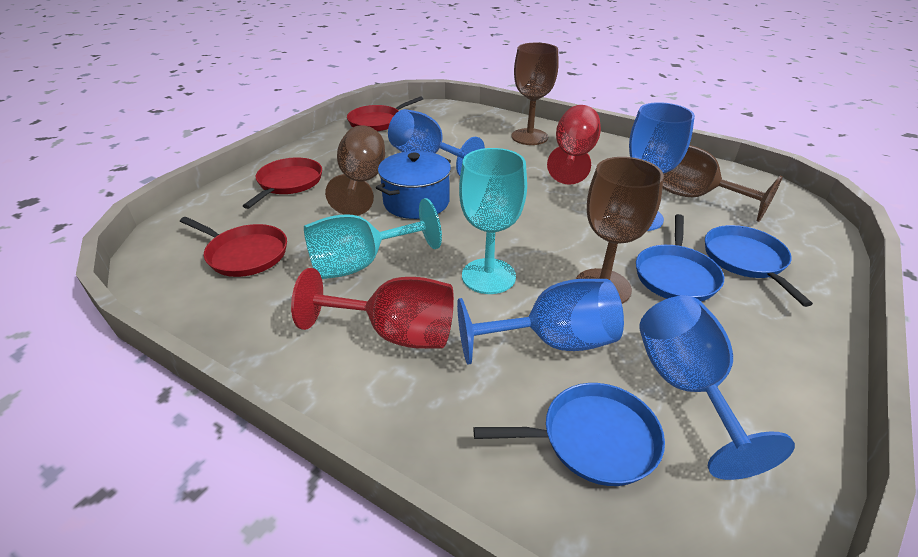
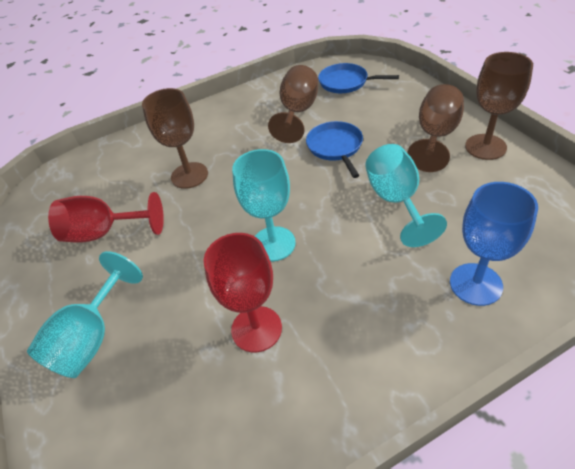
blue goblet: 4 -> 1
blue pan: 3 -> 2
blue pot: 1 -> 0
red pan: 3 -> 0
turquoise goblet: 2 -> 3

